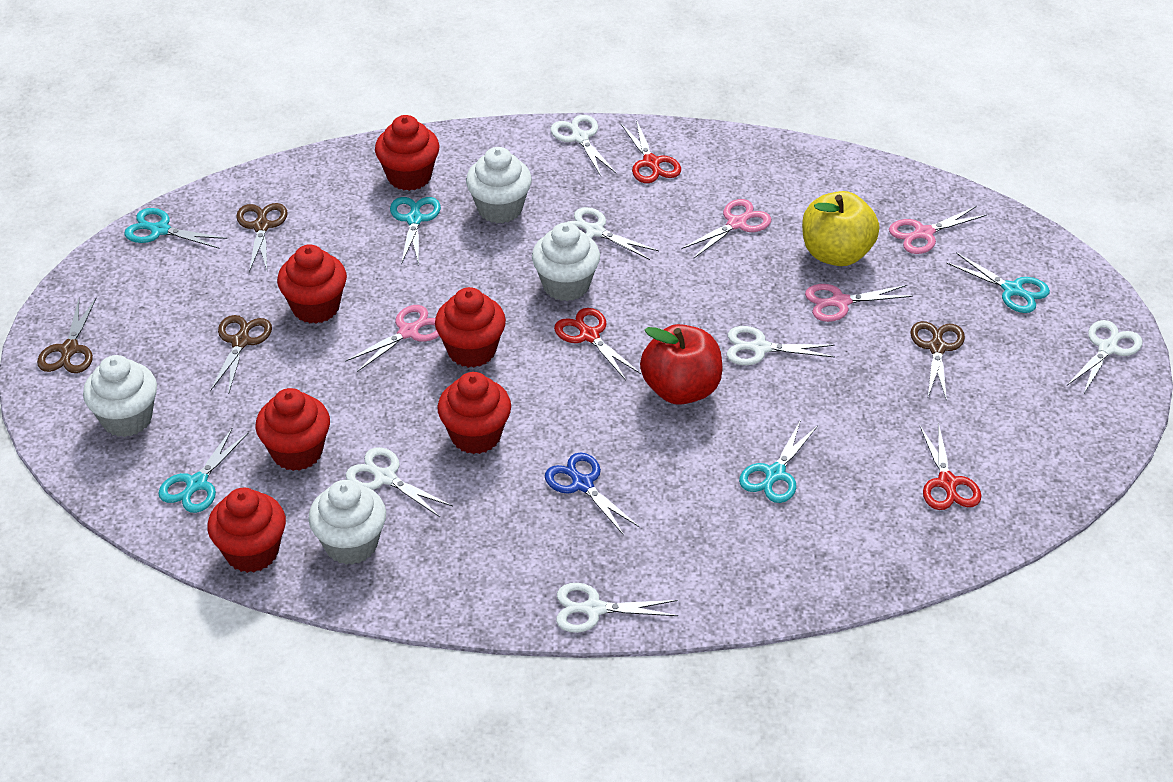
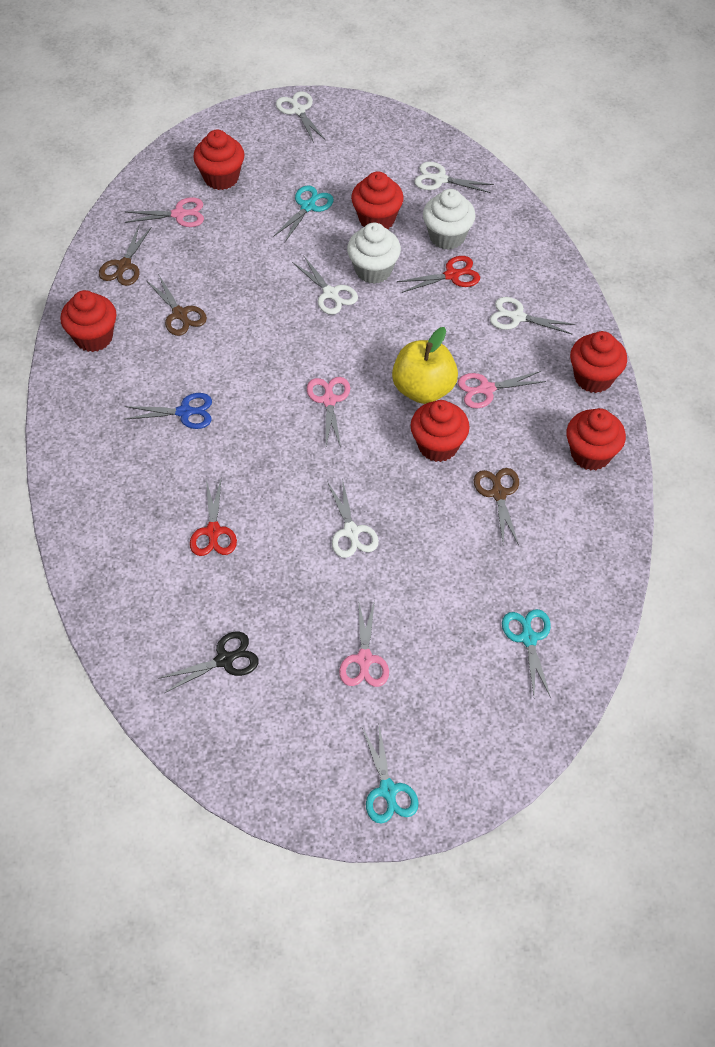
black scissors: 0 -> 1
brown scissors: 4 -> 3
red apple: 1 -> 0
red scissors: 3 -> 2
turquoise scissors: 5 -> 3
white cupcake: 4 -> 2
white scissors: 6 -> 5

